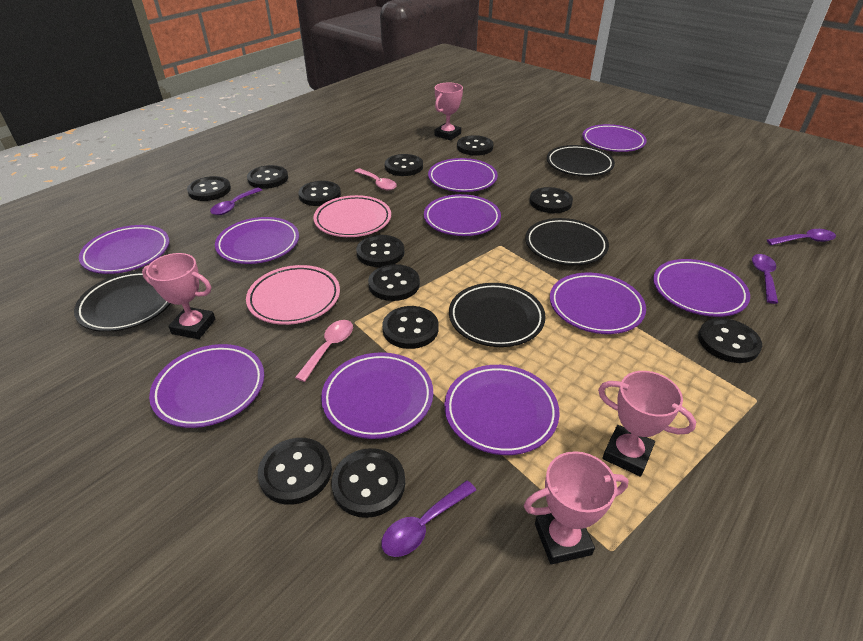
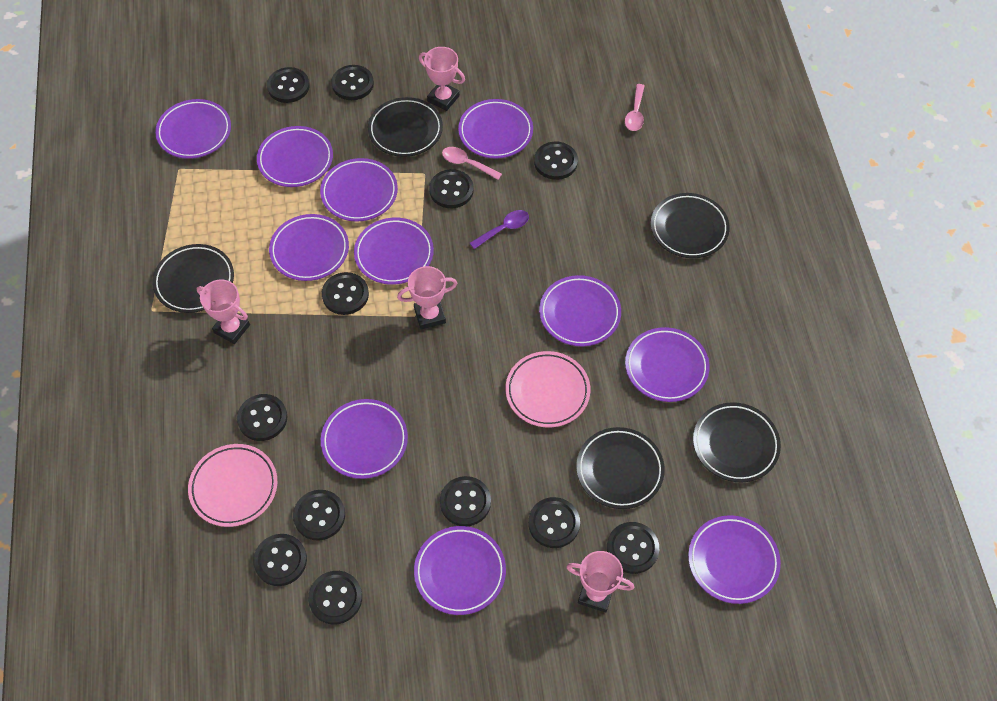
black plate: 4 -> 5
purple plate: 10 -> 11
purple spoon: 4 -> 1

